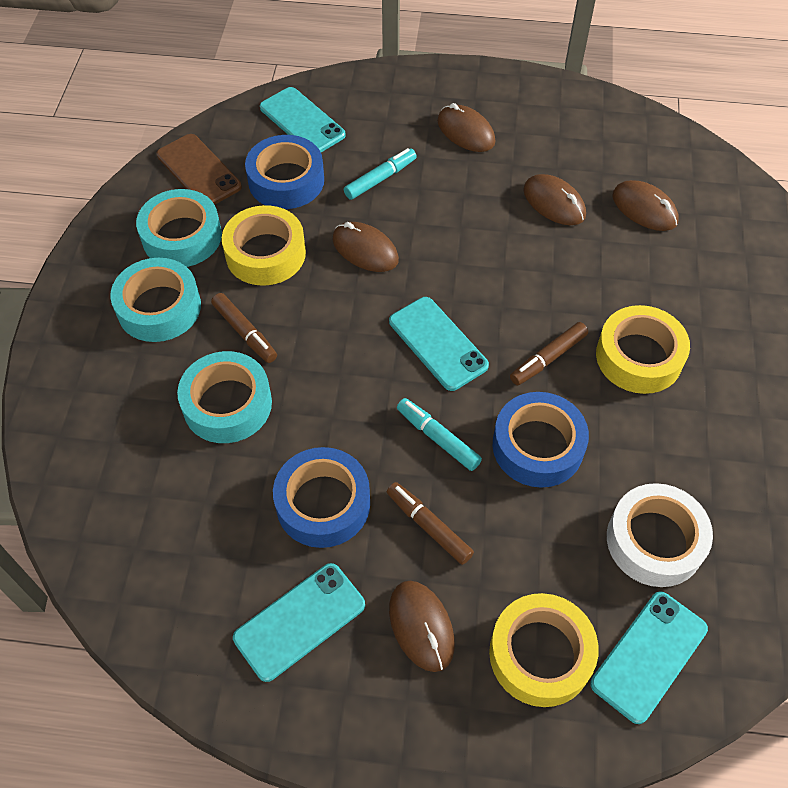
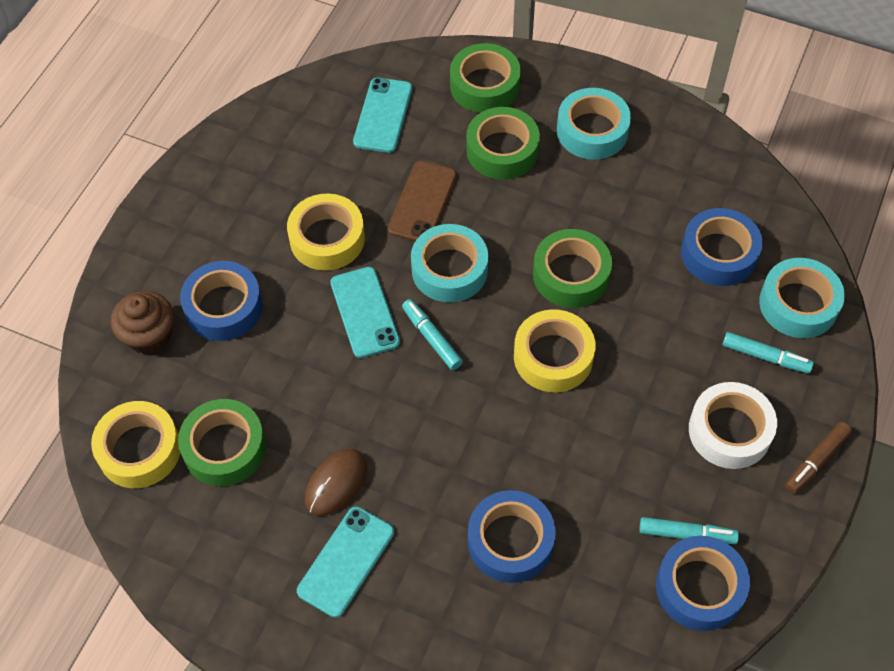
blue tape: 3 -> 4
brown cupcake: 0 -> 1
brown marker: 3 -> 1
brown mouse: 5 -> 1
green tape: 0 -> 4
turquoise marker: 2 -> 3
turquoise phone: 4 -> 3

